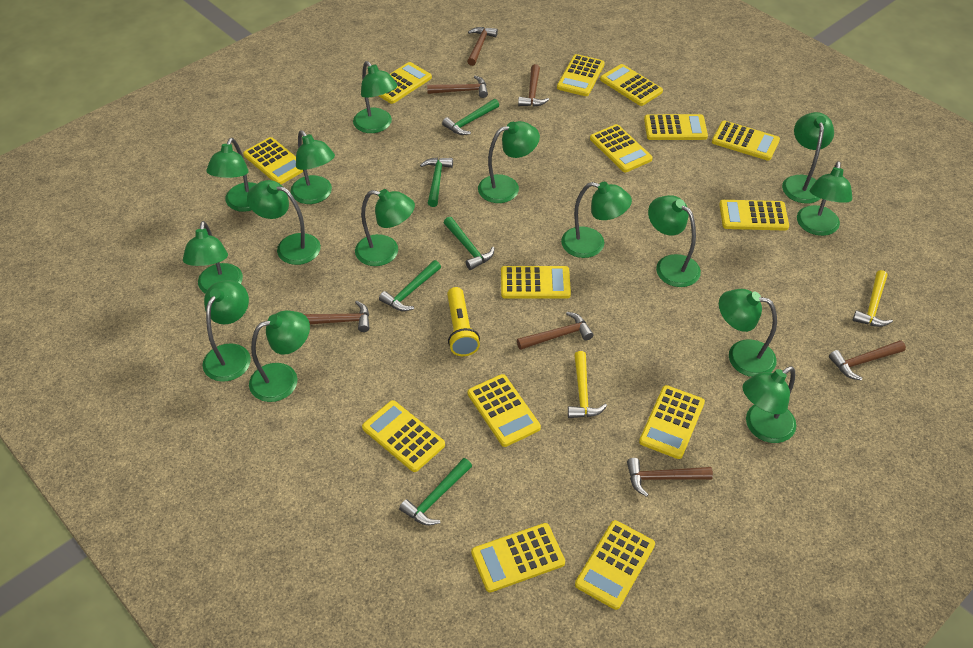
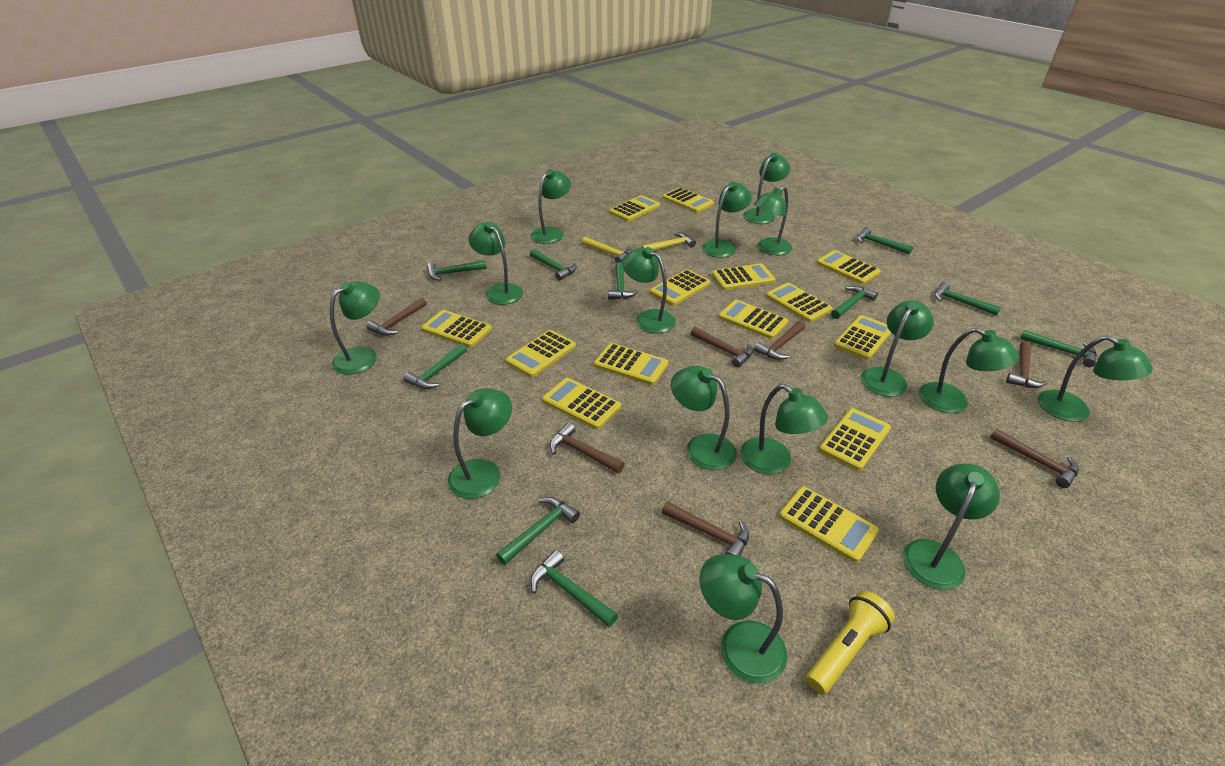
green hammer: 5 -> 10

